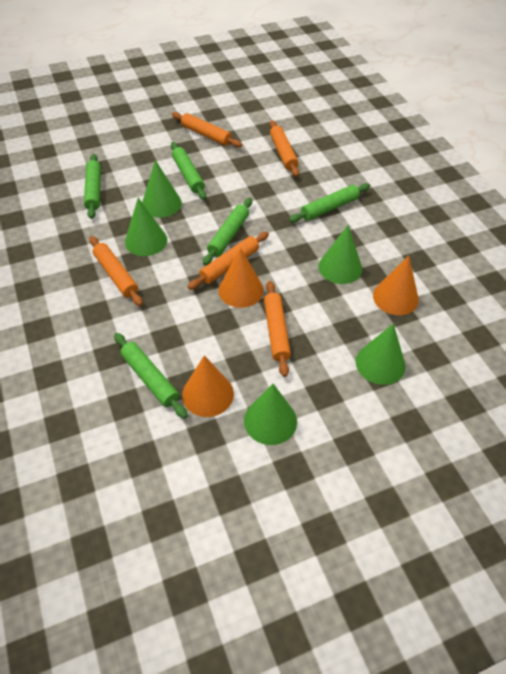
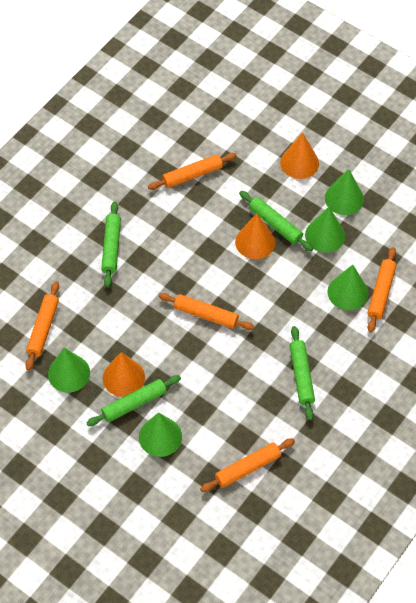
green rolling pin: 5 -> 4

